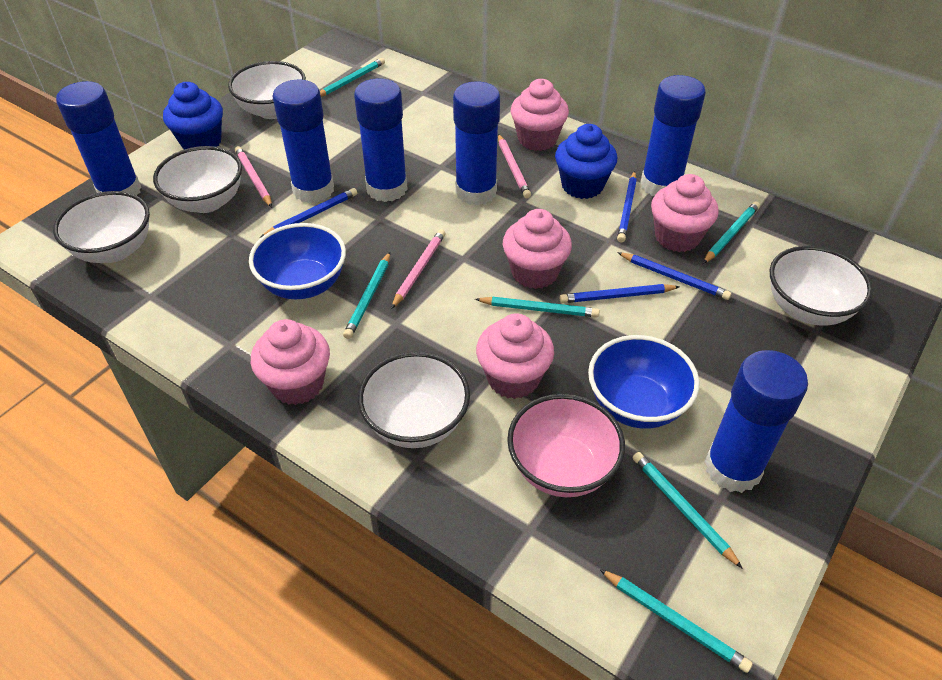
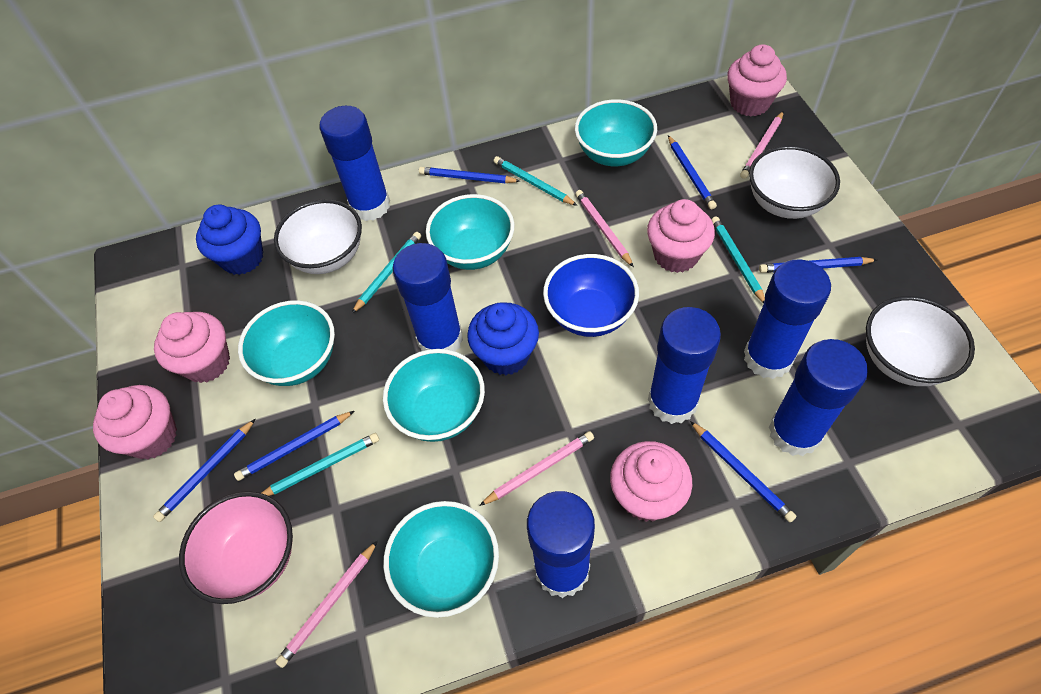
blue bowl: 2 -> 1
blue pencil: 4 -> 6
pink pencil: 3 -> 4
turquoise bowl: 0 -> 5
turquoise pencil: 6 -> 4
white bowl: 5 -> 3

